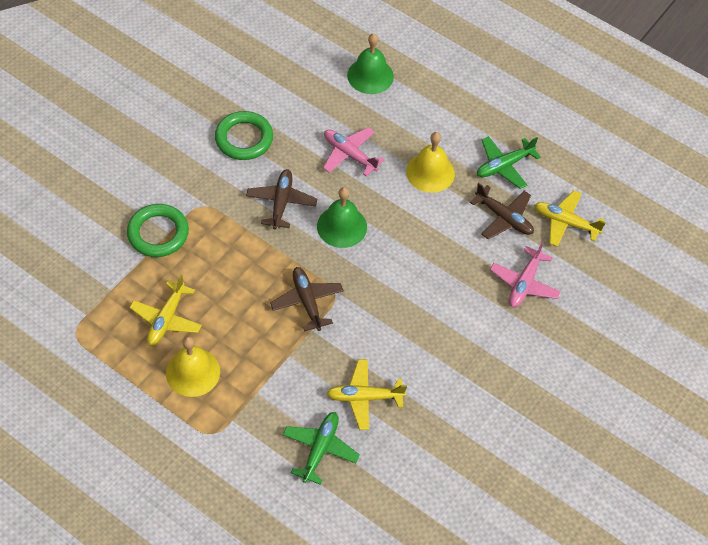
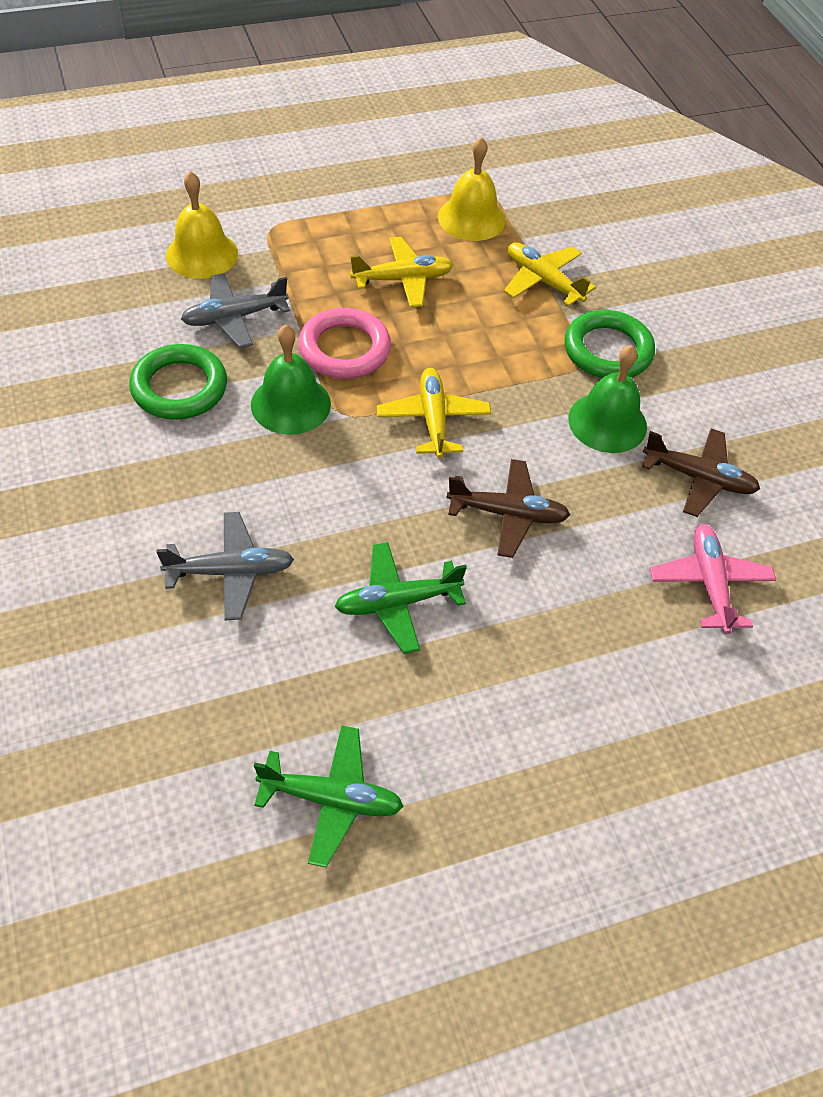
brown plane: 3 -> 2
grey plane: 0 -> 2
pink plane: 2 -> 1
pink ring: 0 -> 1

